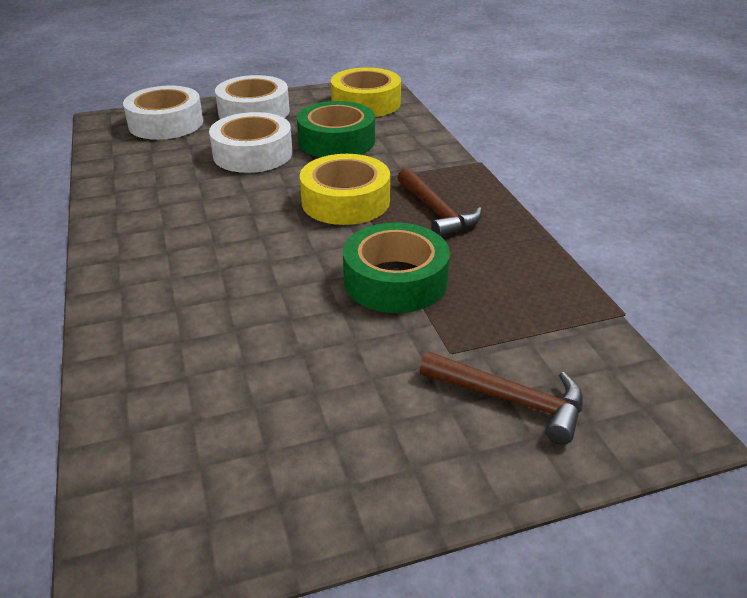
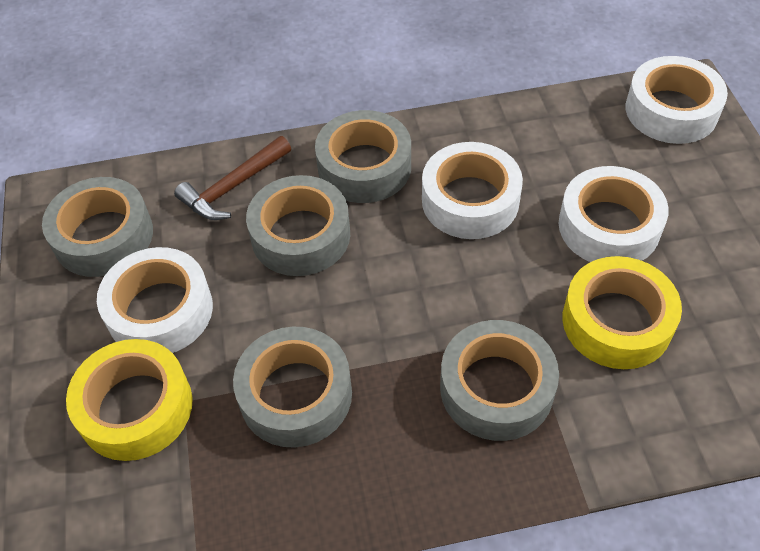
brown hammer: 2 -> 1
green tape: 2 -> 0
grey tape: 0 -> 5
white tape: 3 -> 4

